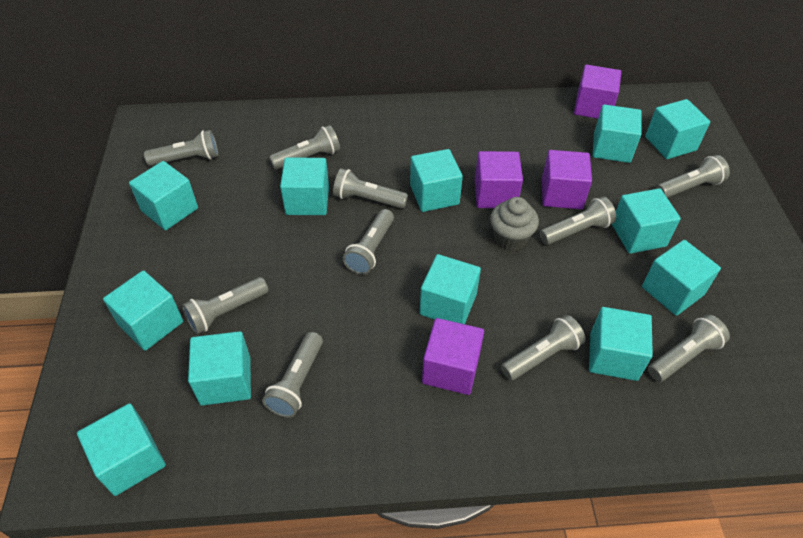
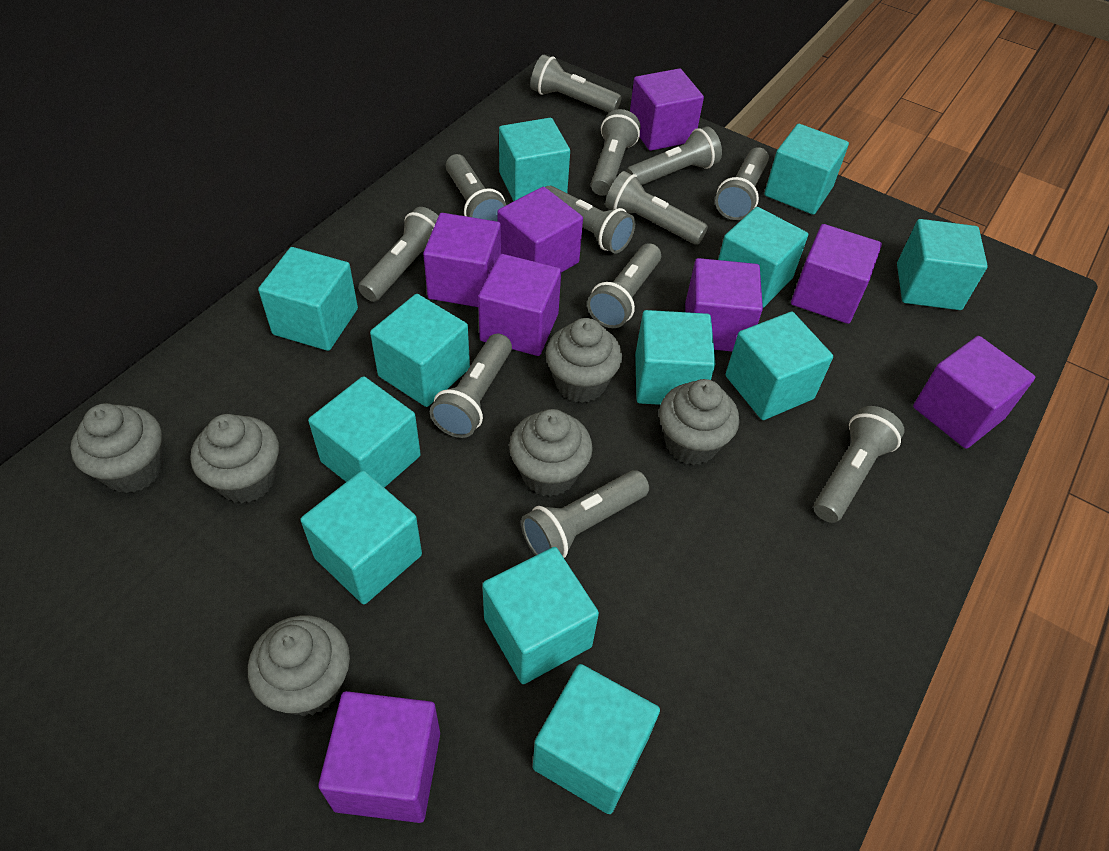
grey cupcake: 1 -> 6
grey flashlight: 10 -> 12
purple cube: 4 -> 8

